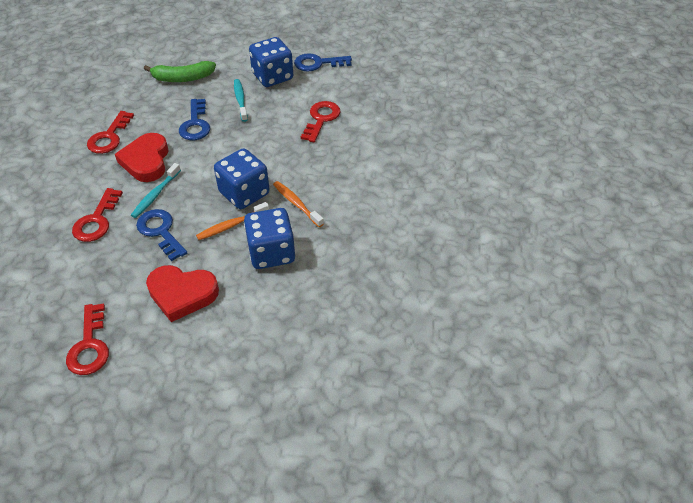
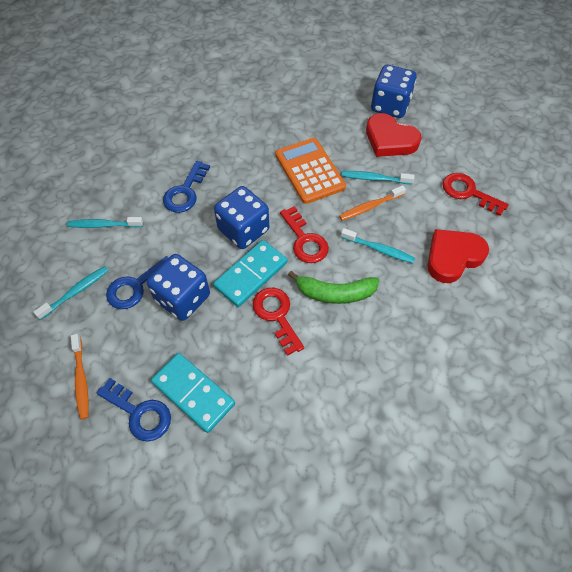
orange calculator: 0 -> 1
red key: 4 -> 3
turquoise domino: 0 -> 2
turquoise toothbrush: 2 -> 4

